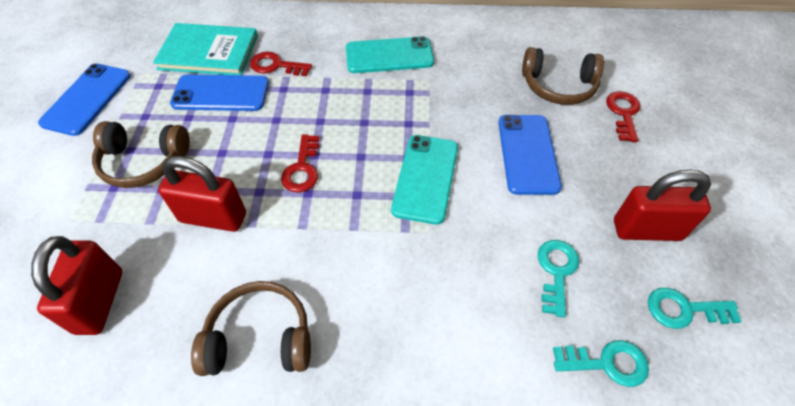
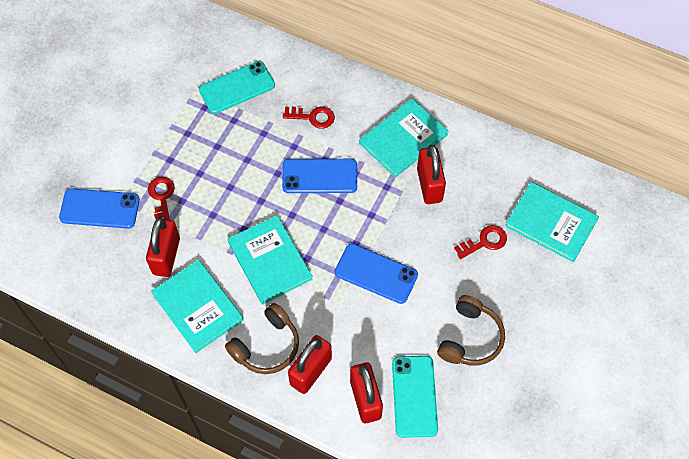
brown headphones: 3 -> 2
red padlock: 3 -> 4
turquoise book: 1 -> 4
turquoise key: 3 -> 0

